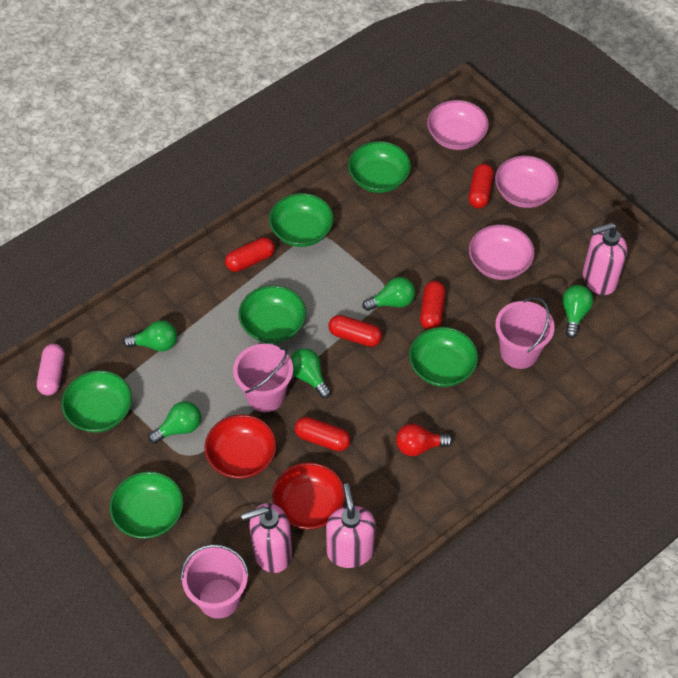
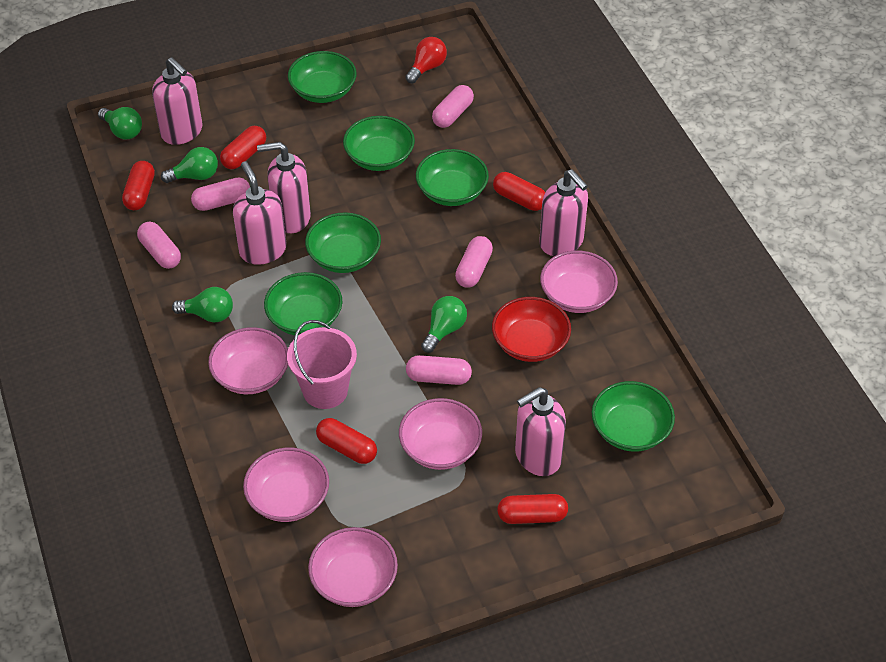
green light bulb: 5 -> 4
pink bowl: 3 -> 5
pink bucket: 3 -> 1
pink capsule: 1 -> 5
pink soap dispenser: 3 -> 5
red bowl: 2 -> 1

